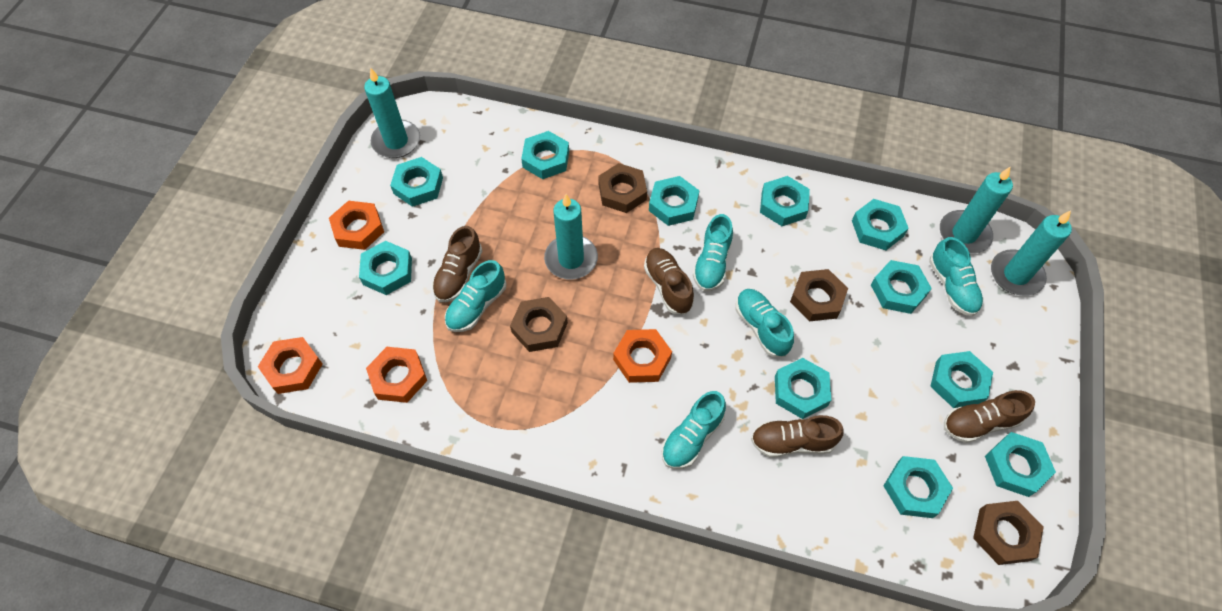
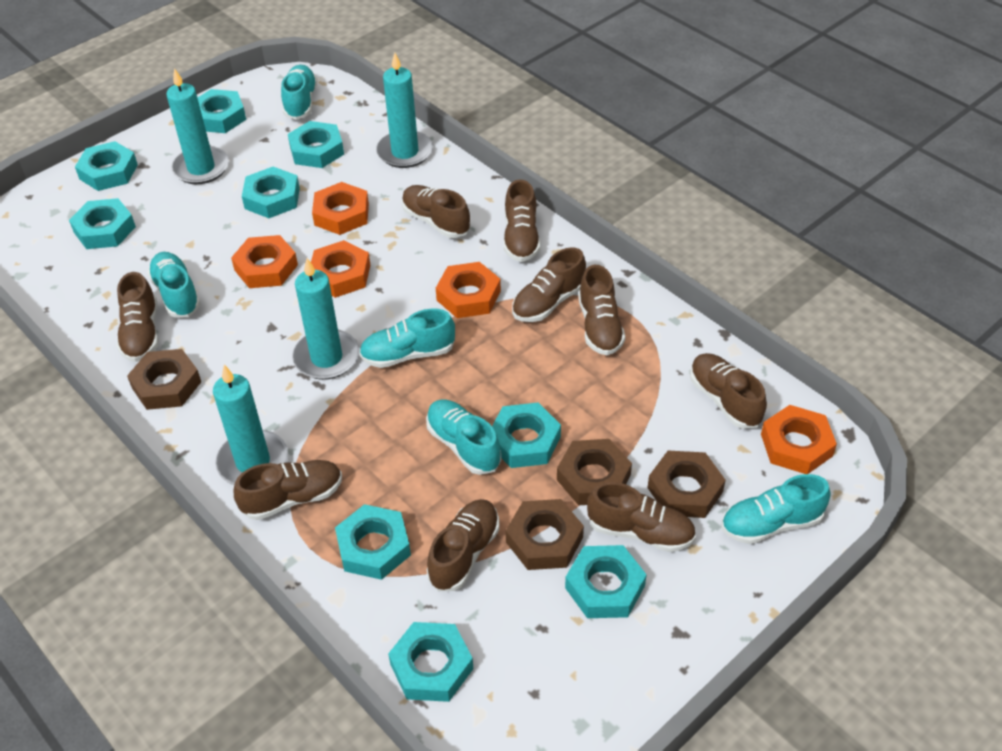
brown shoe: 4 -> 9
orange nut: 4 -> 5
turquoise nut: 11 -> 9

